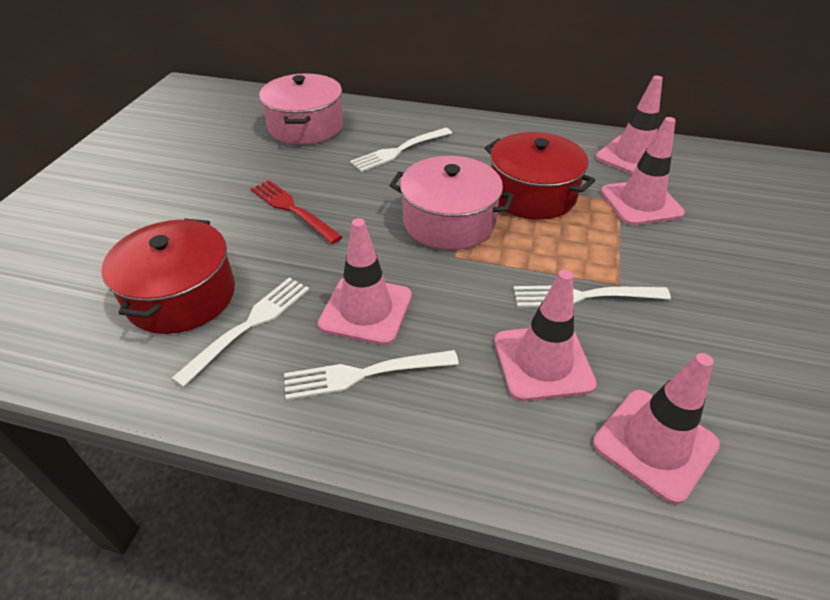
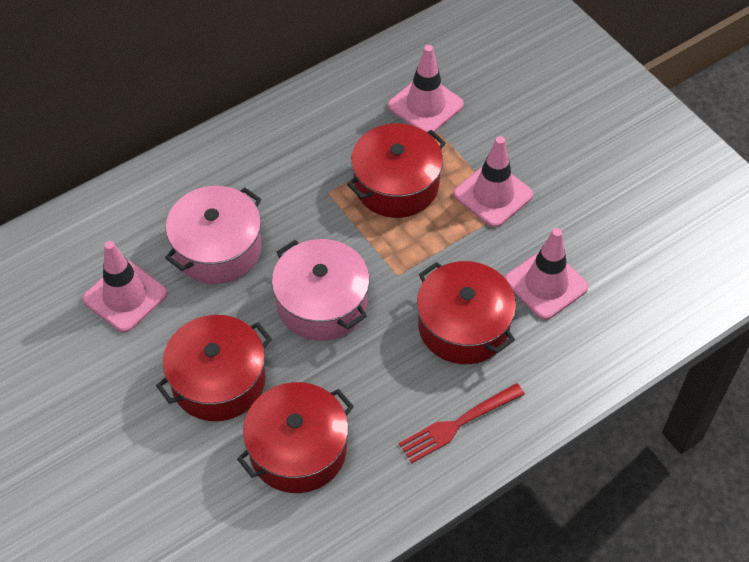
pink traffic cone: 5 -> 4
red pot: 2 -> 4
white fork: 4 -> 0

